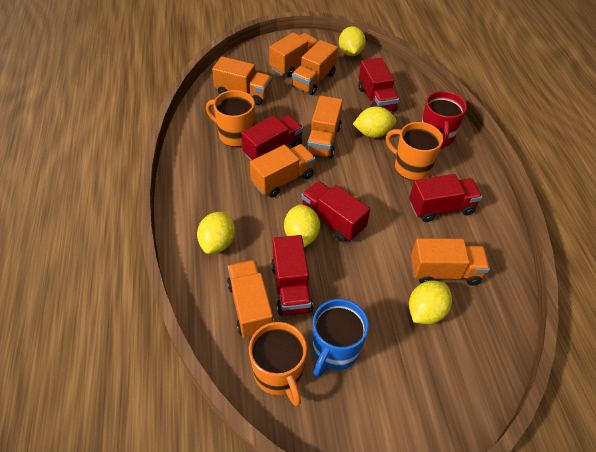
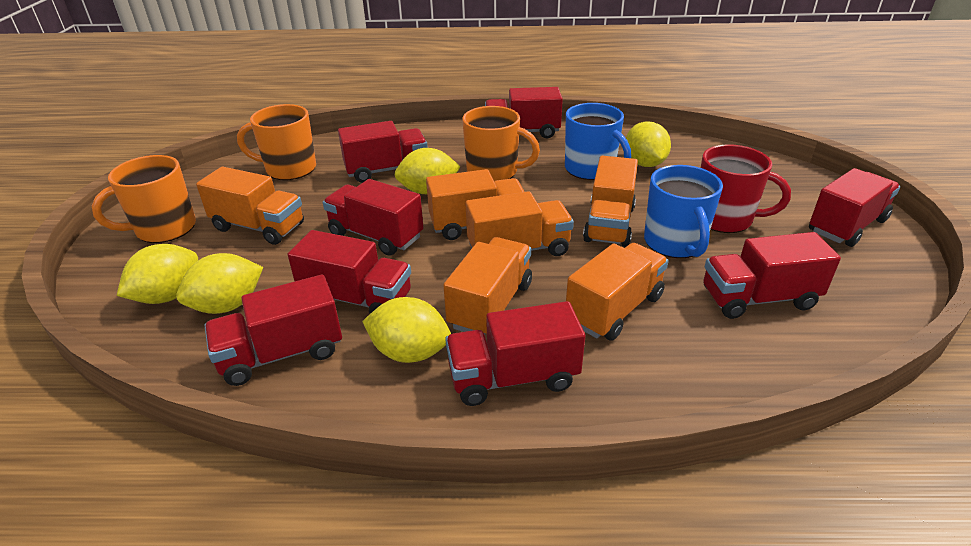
blue mug: 1 -> 2
orange truck: 7 -> 6
red truck: 5 -> 8

